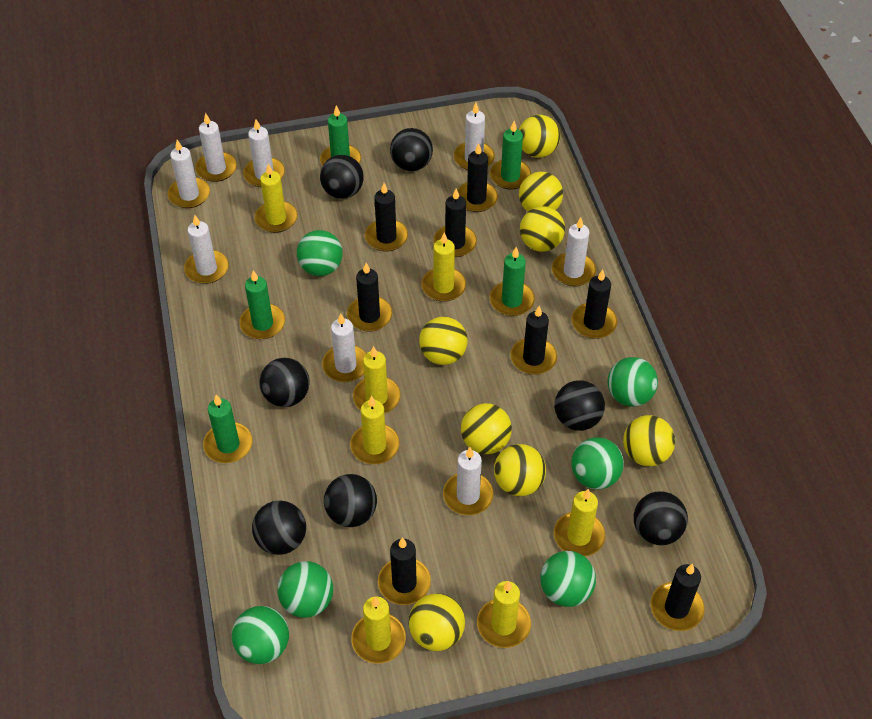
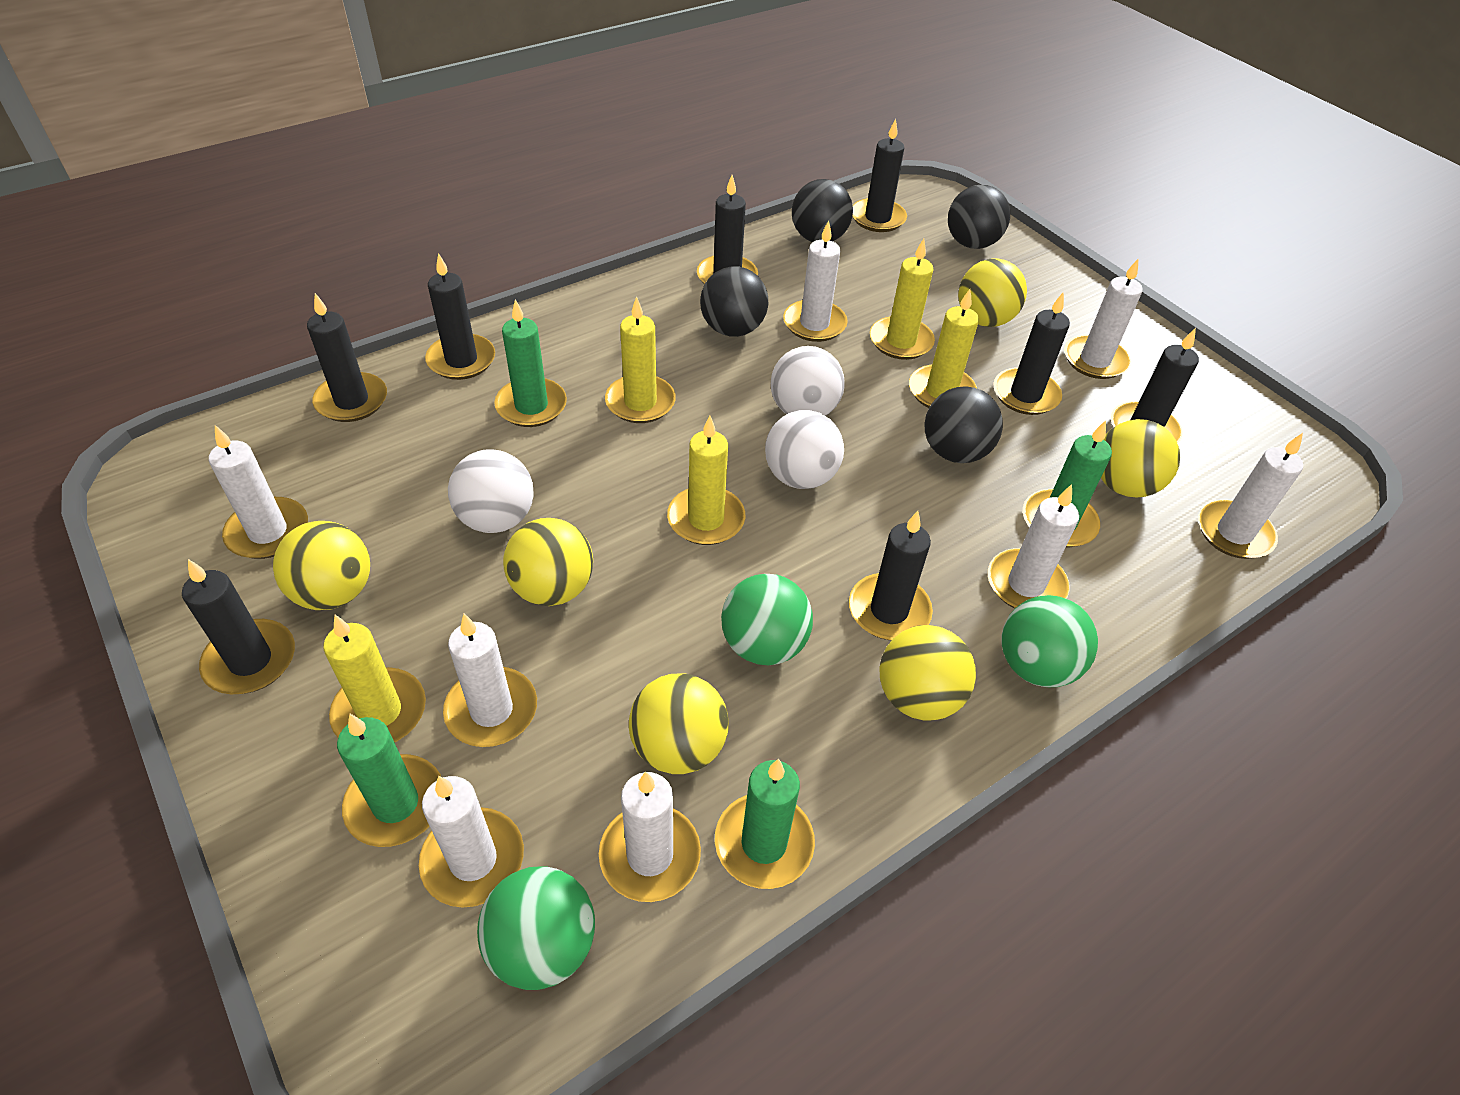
black ball: 7 -> 4
green ball: 6 -> 3
green candle: 5 -> 4
white ball: 0 -> 3
yellow ball: 8 -> 6
yellow candle: 7 -> 5

